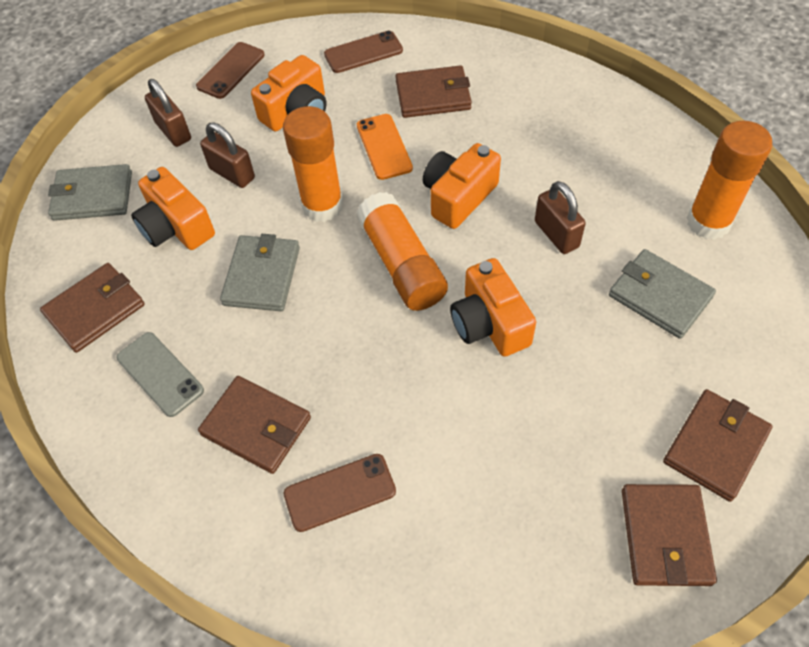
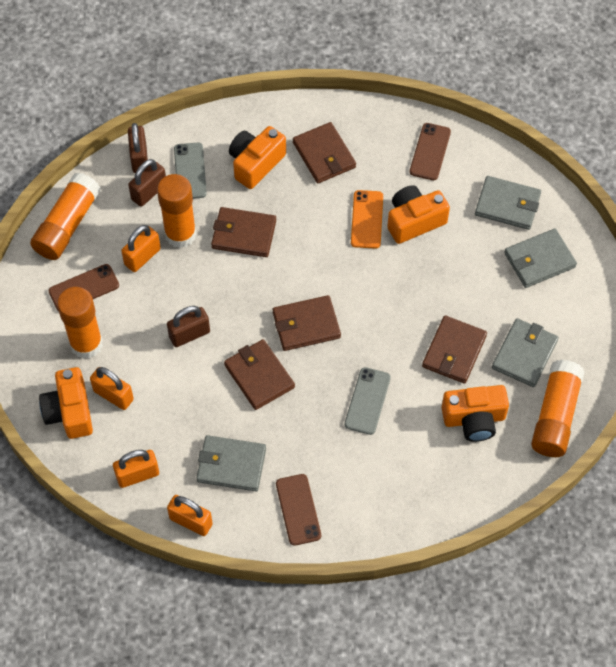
grey phone: 1 -> 2
grey wallet: 3 -> 4
orange glue stick: 3 -> 4
orange padlock: 0 -> 4

